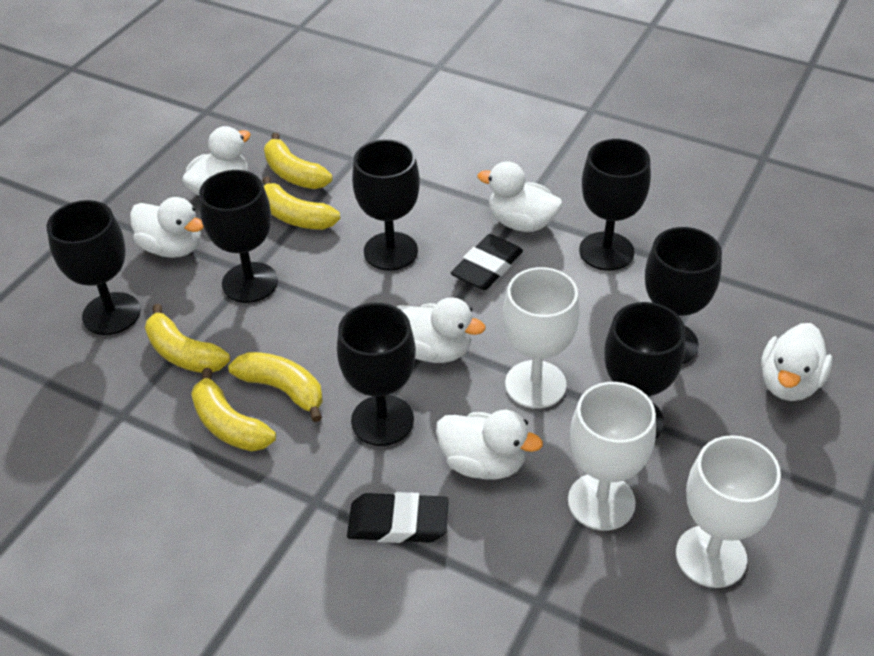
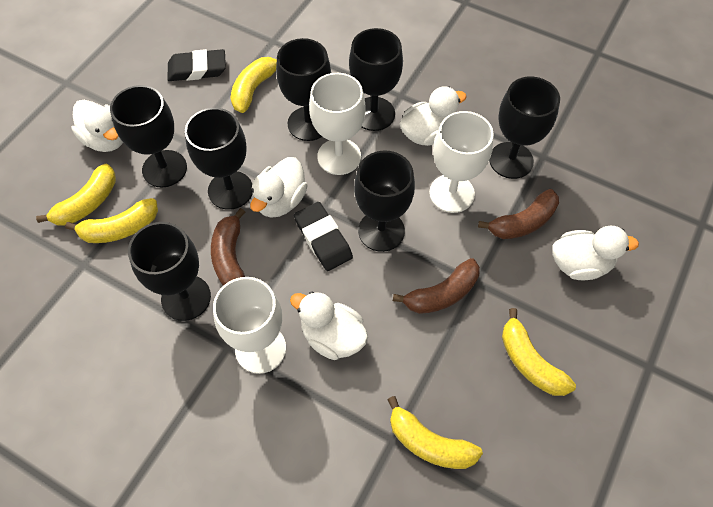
brown banana: 0 -> 3
white duck: 6 -> 5

